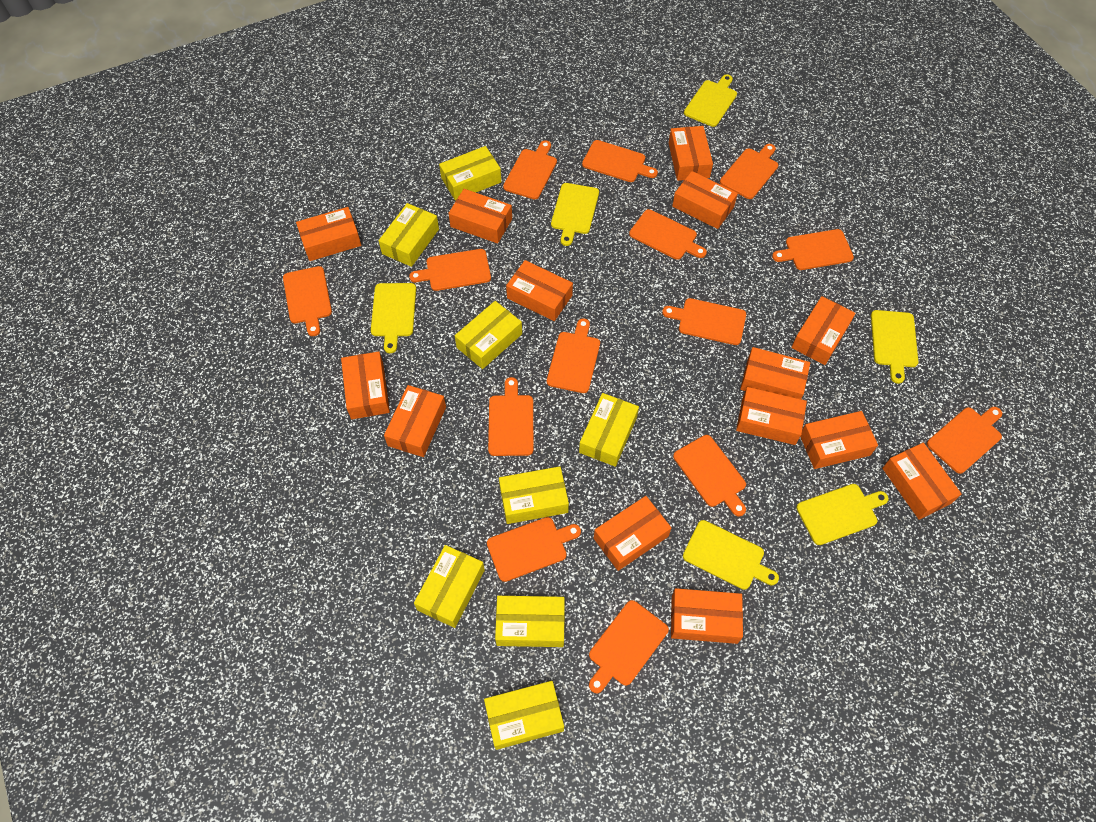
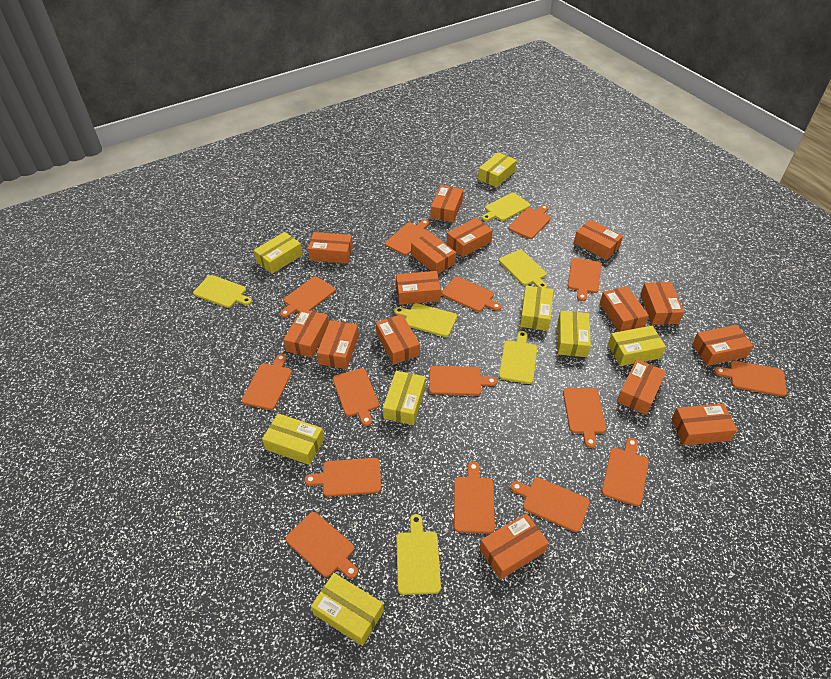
orange box: 14 -> 15
orange cutting board: 14 -> 15

